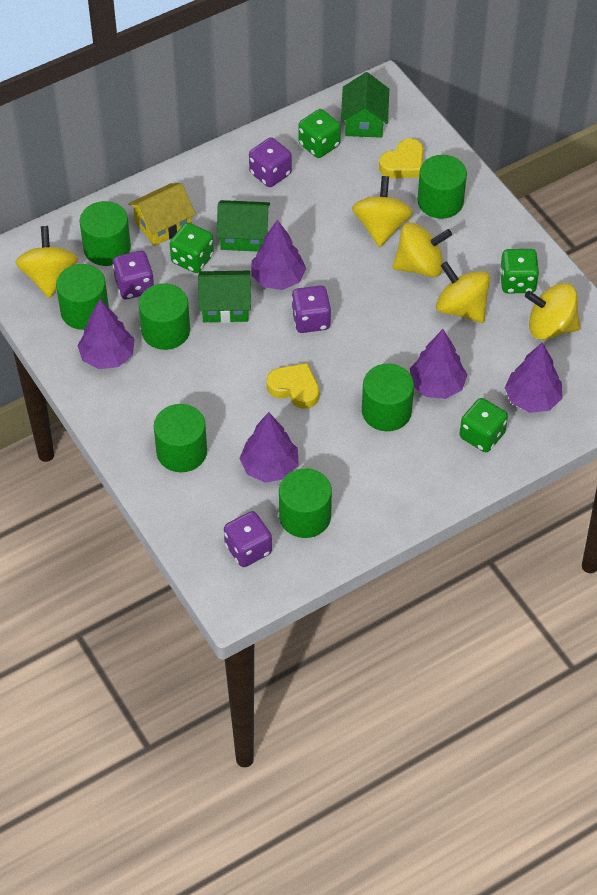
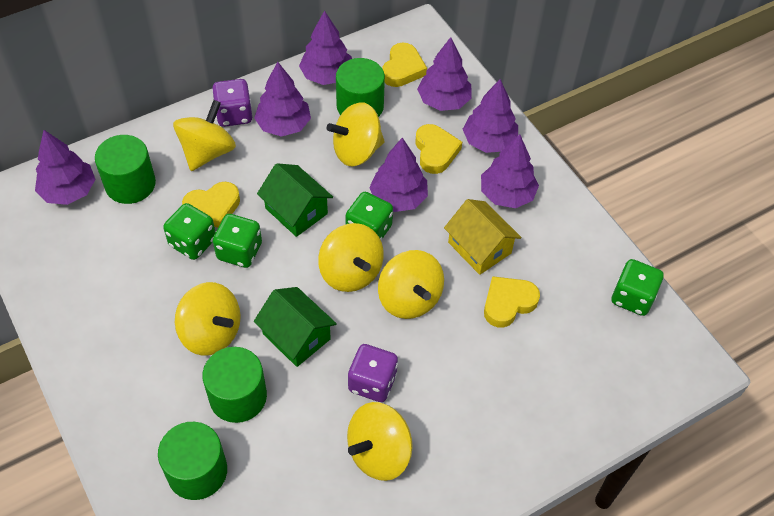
green cylinder: 7 -> 4
green house: 3 -> 2
purple dice: 4 -> 2
purple tree: 5 -> 7
yellow heart: 2 -> 4
yellow spinning top: 5 -> 6

